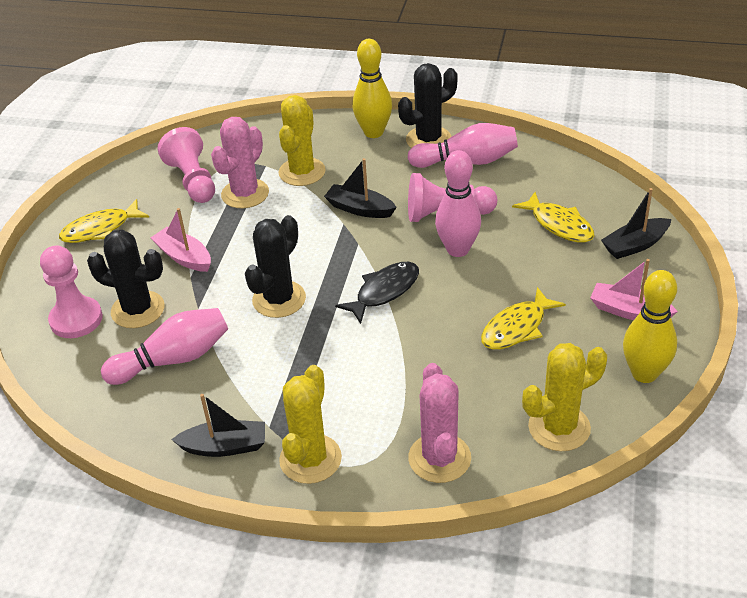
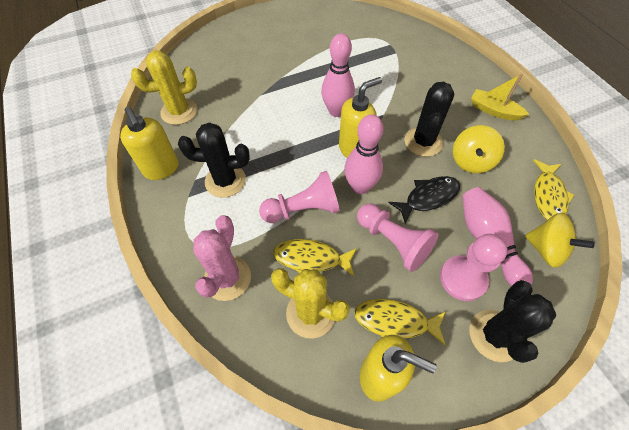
black boat: 3 -> 0
pink boat: 2 -> 0
pink cactus: 2 -> 1
yellow boat: 0 -> 1
yellow bowling pin: 2 -> 0
yellow cactus: 3 -> 2
yellow soap dispenser: 0 -> 3
yellow spinning top: 0 -> 2

